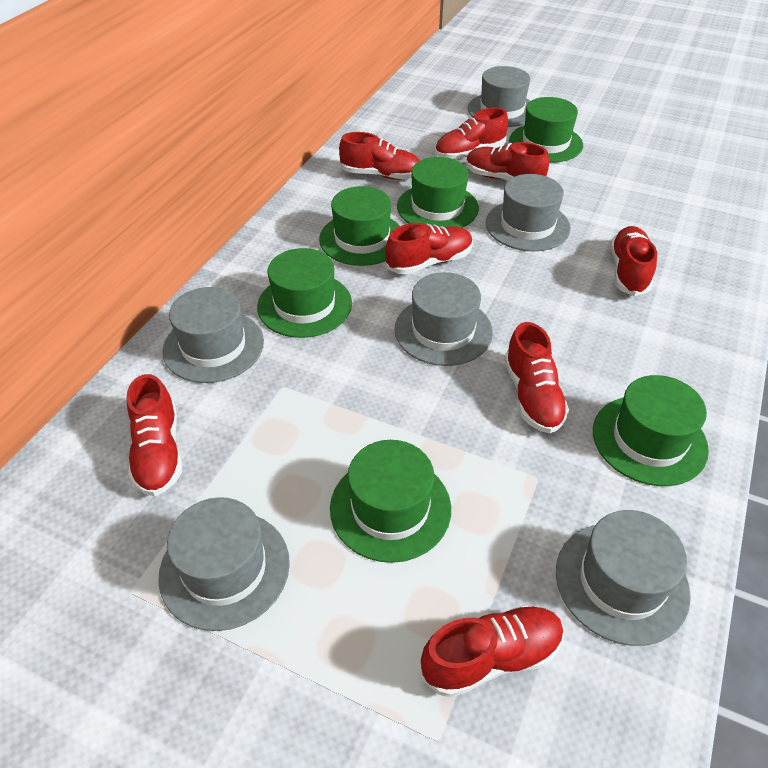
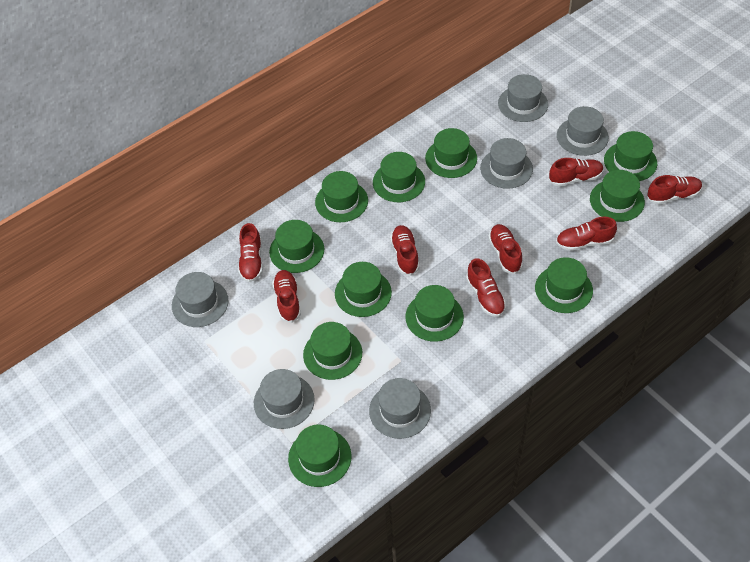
green hat: 6 -> 11

